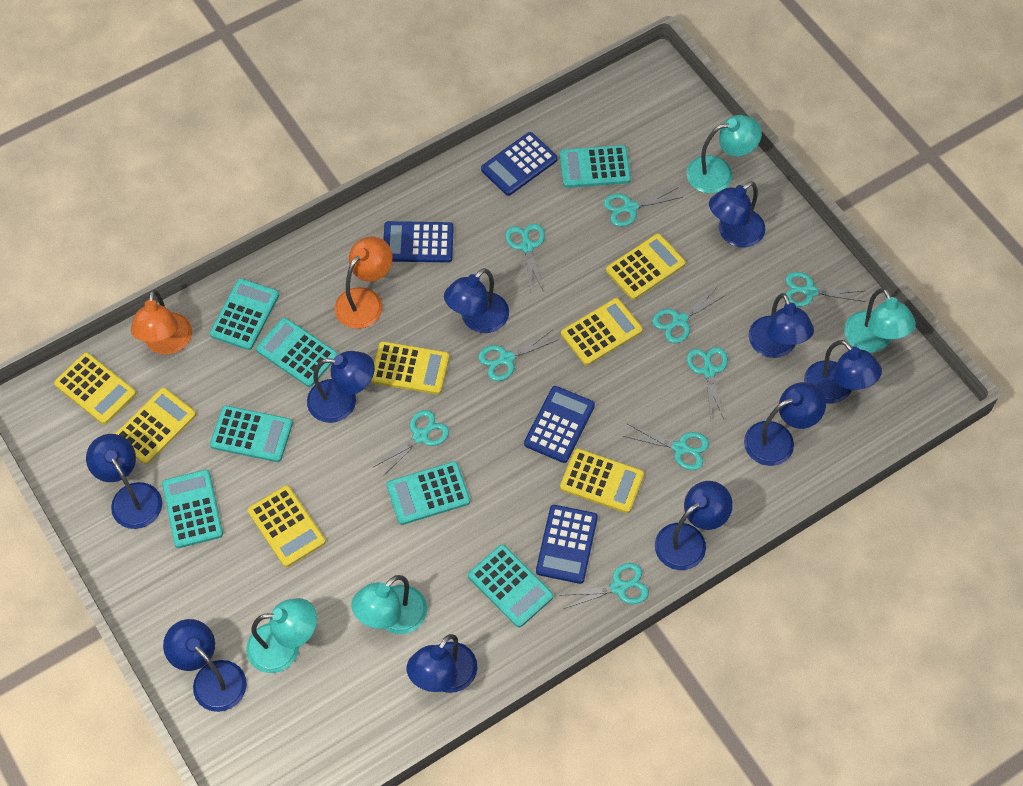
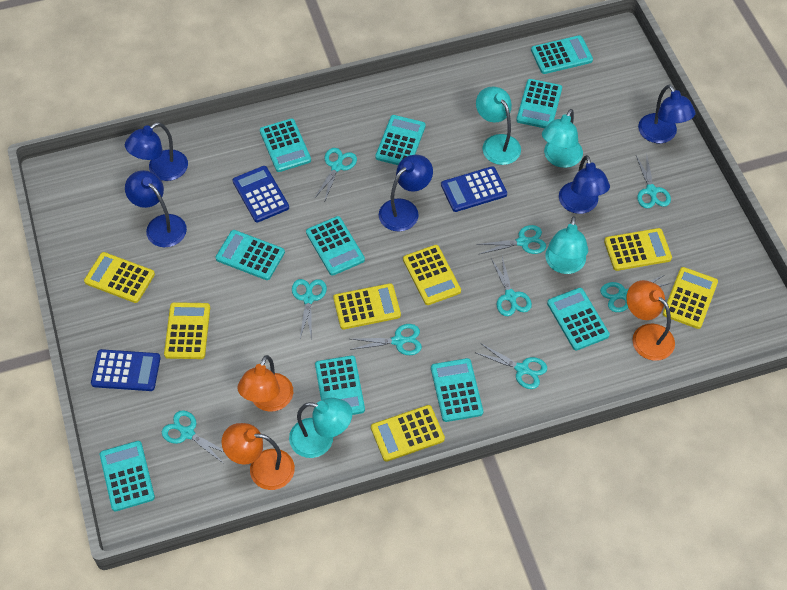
blue calculator: 4 -> 3
blue lamp: 10 -> 5
orange lamp: 2 -> 3
turquoise calculator: 7 -> 10

